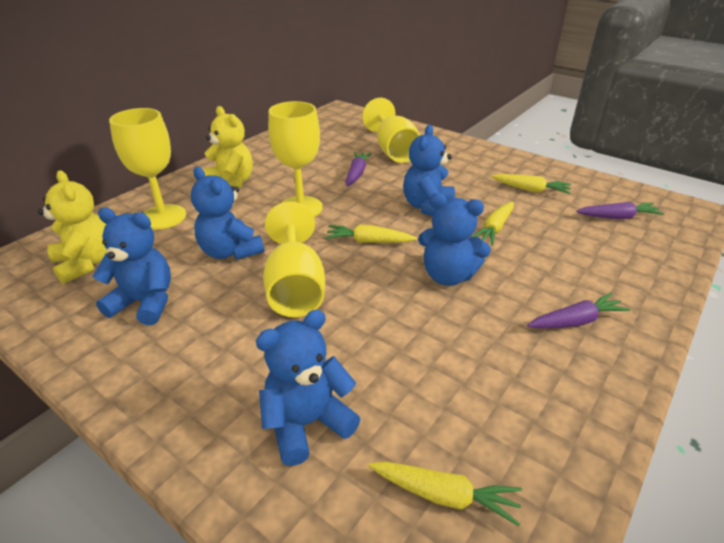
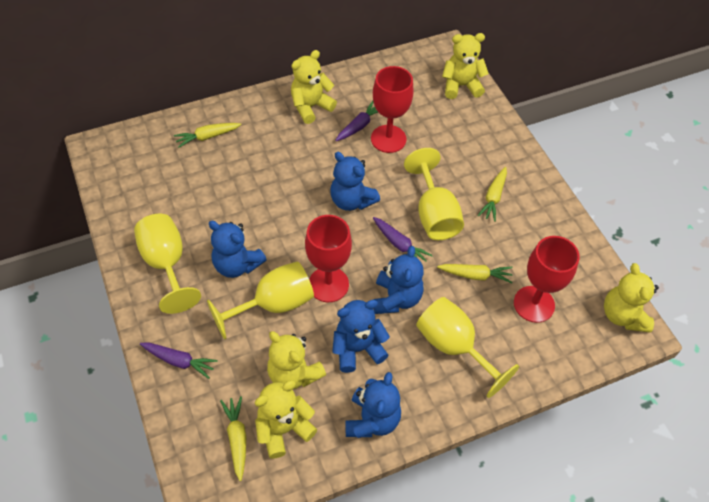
red goblet: 0 -> 3
yellow teddy bear: 2 -> 5

